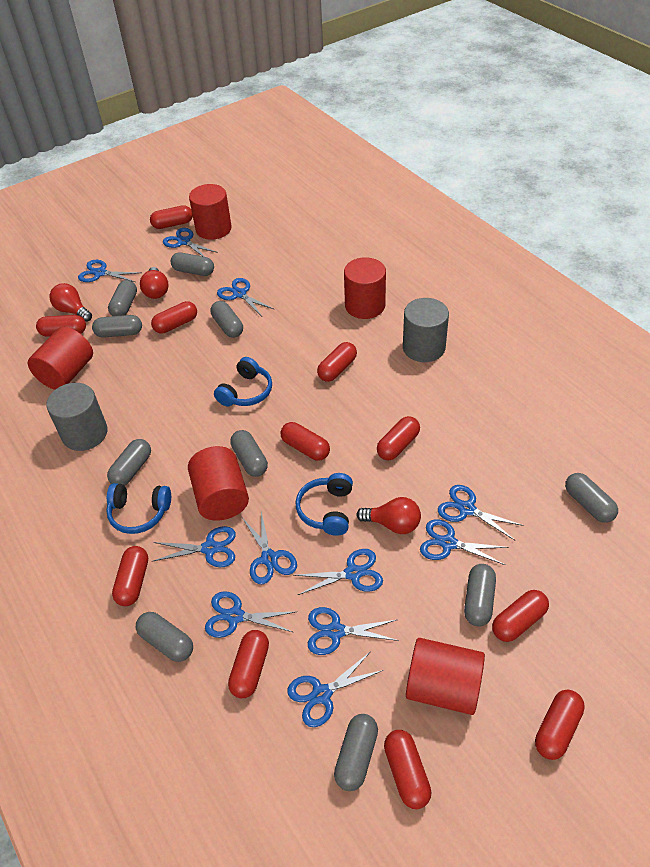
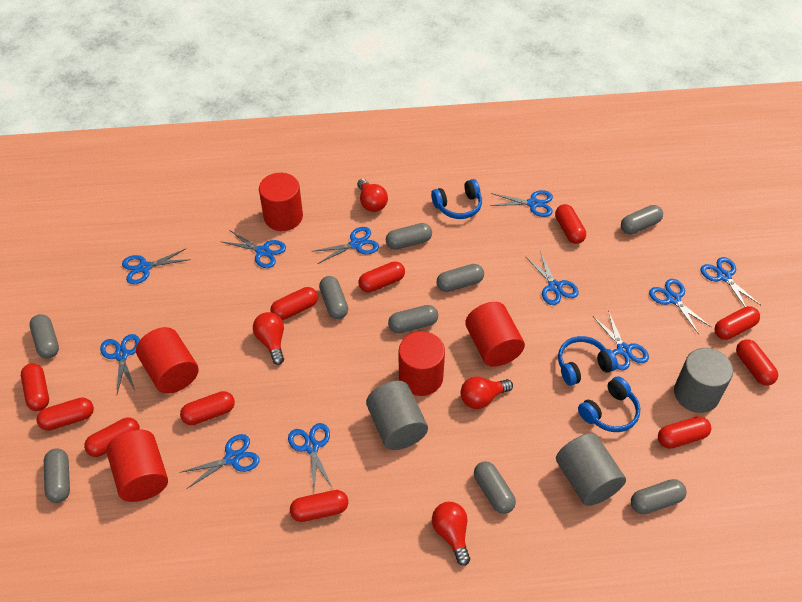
grey capsule: 10 -> 9
grey cylinder: 2 -> 3
red light bulb: 3 -> 4

